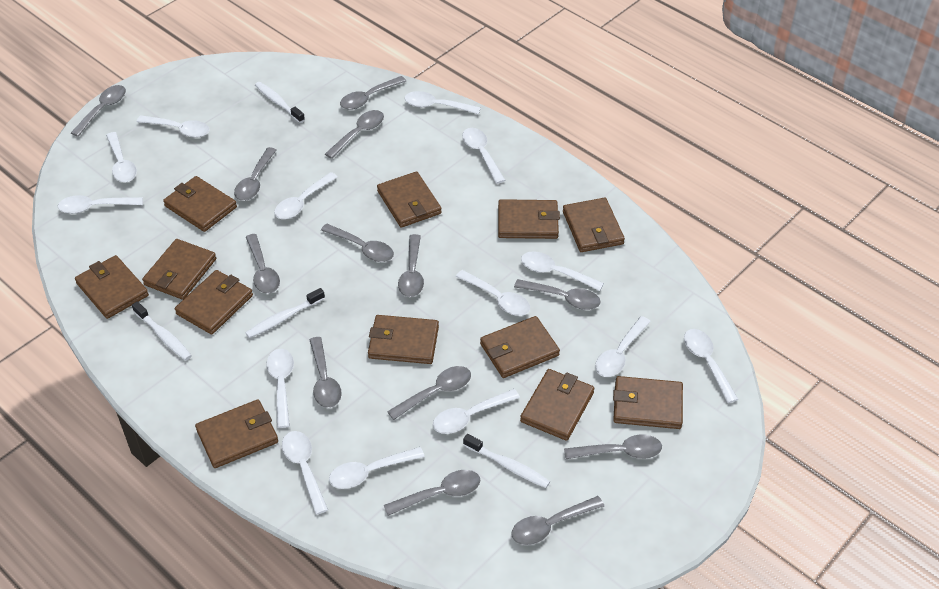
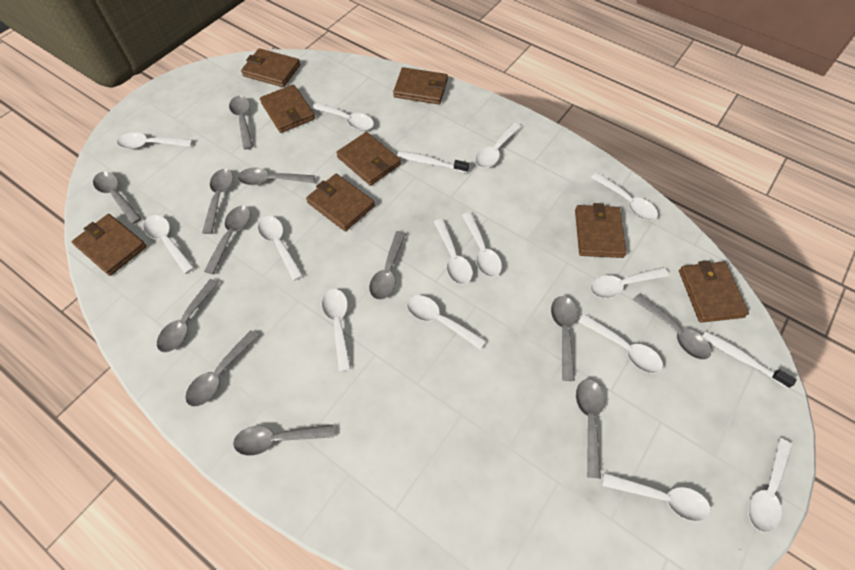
brown wallet: 12 -> 8
grey spoon: 13 -> 12
white toothbrush: 4 -> 2

